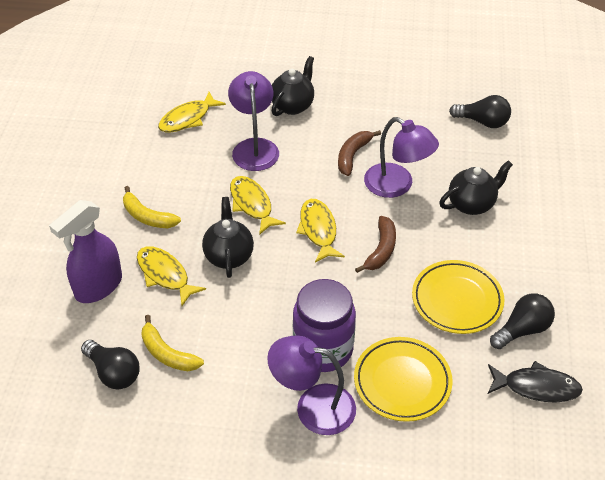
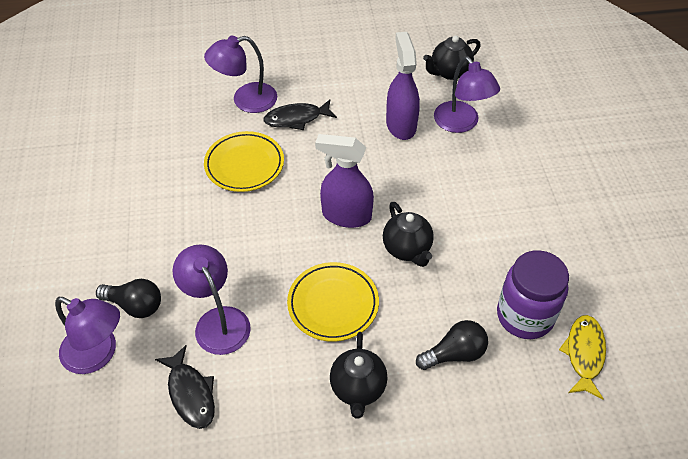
black fish: 1 -> 2
black light bulb: 3 -> 2
brown banana: 2 -> 0
purple lamp: 3 -> 4
purple spray bottle: 1 -> 2
yellow banana: 2 -> 0
yellow fish: 4 -> 1

